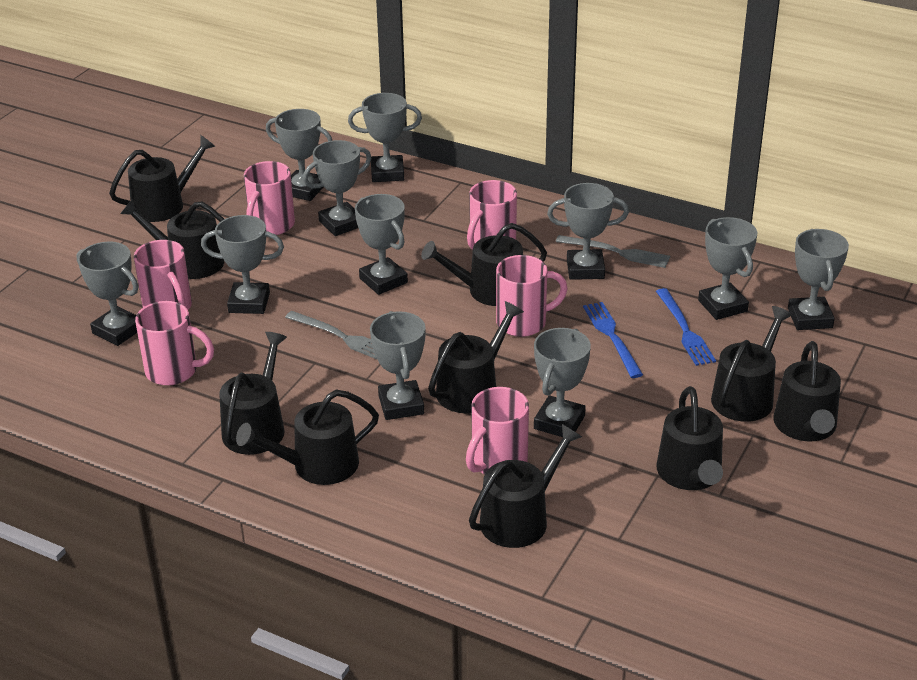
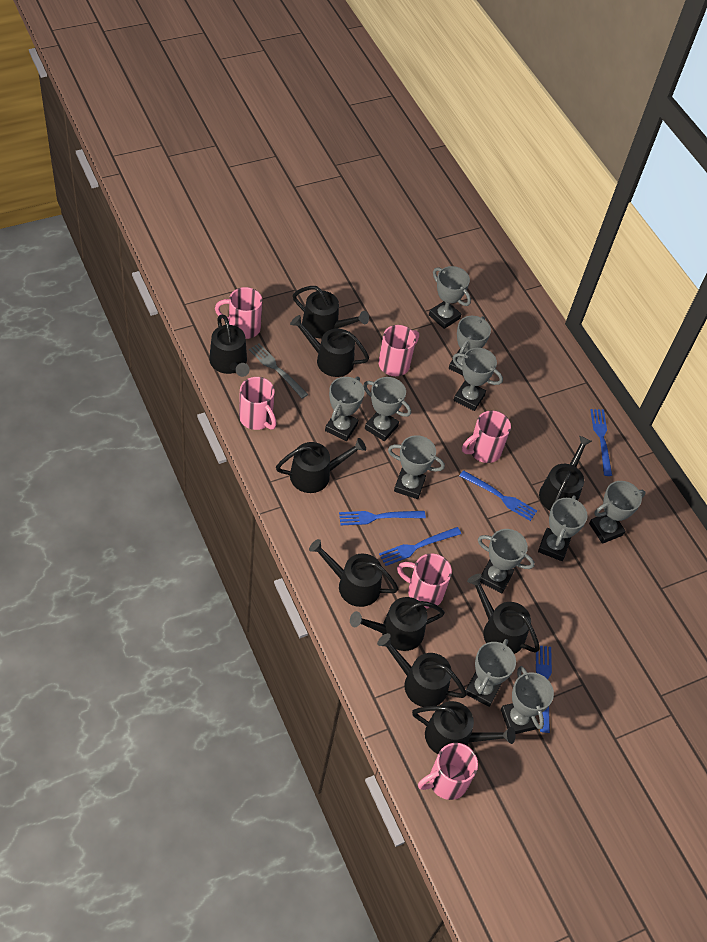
blue fork: 2 -> 5
grey fork: 2 -> 1

